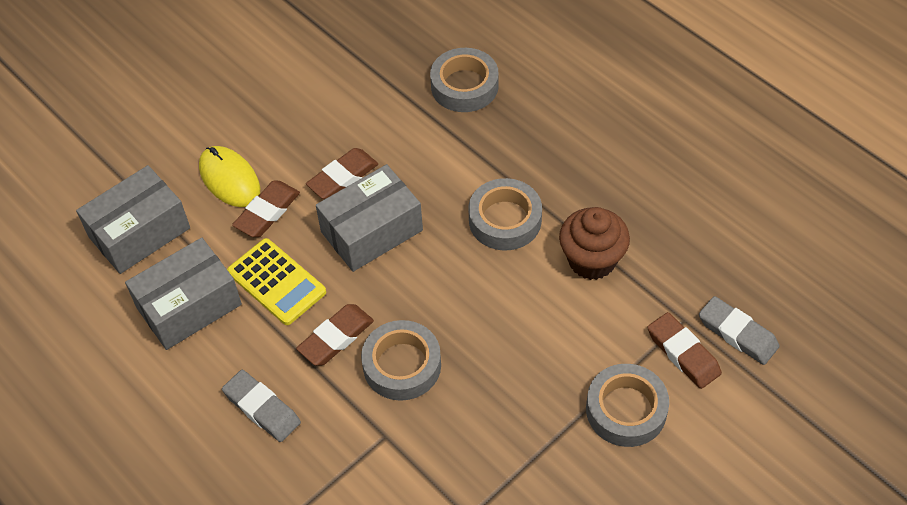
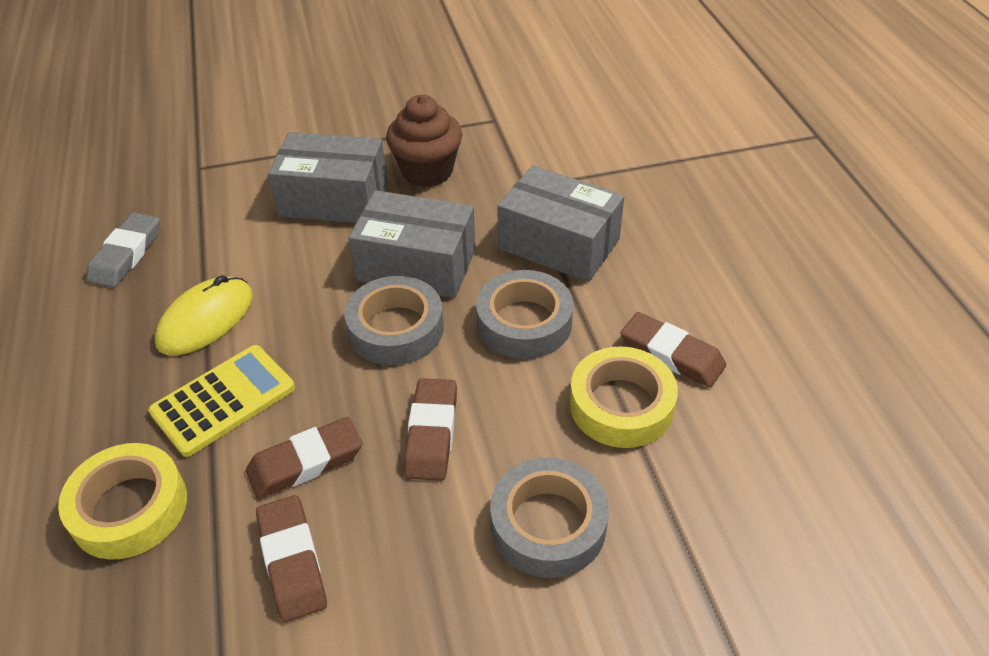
grey eraser: 2 -> 1
grey tape: 4 -> 3
yellow tape: 0 -> 2

